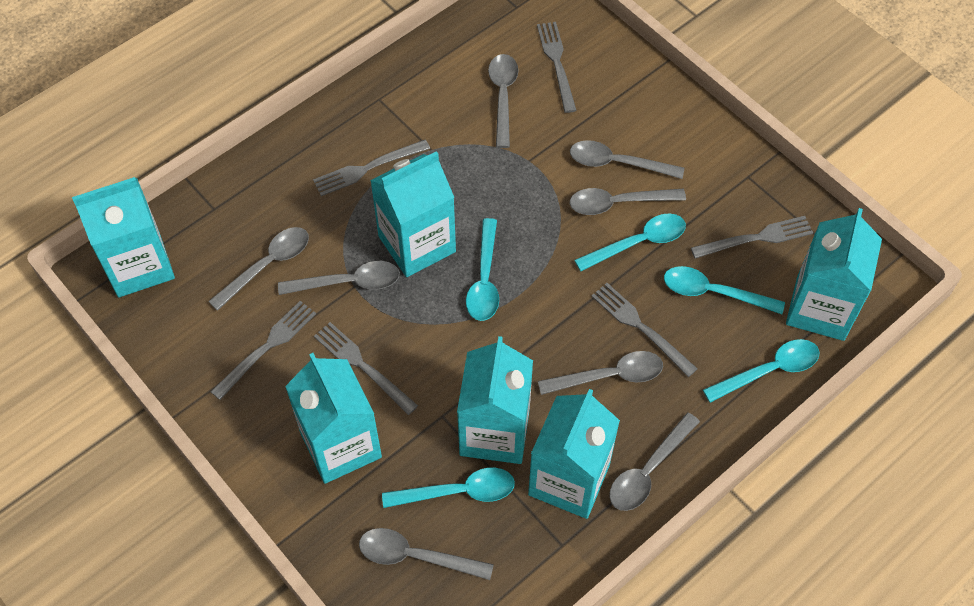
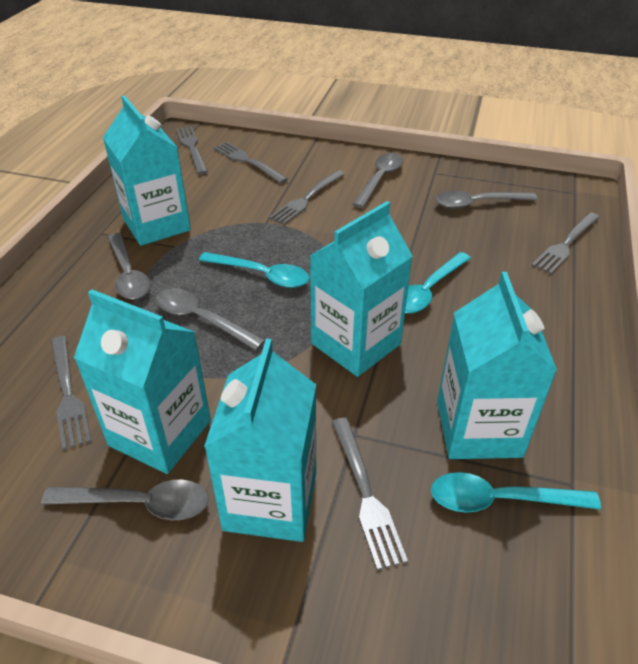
grey spoon: 8 -> 5
turquoise carton: 6 -> 5
turquoise spoon: 5 -> 3

